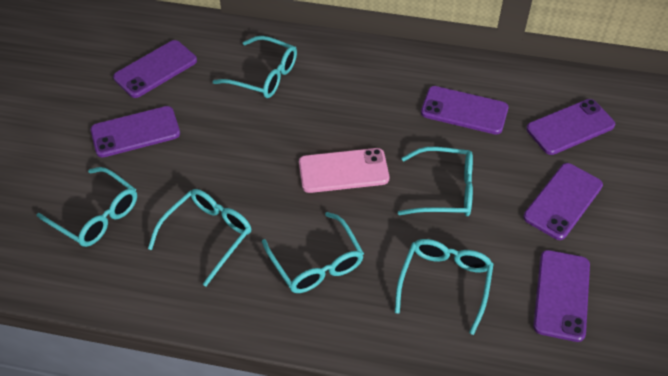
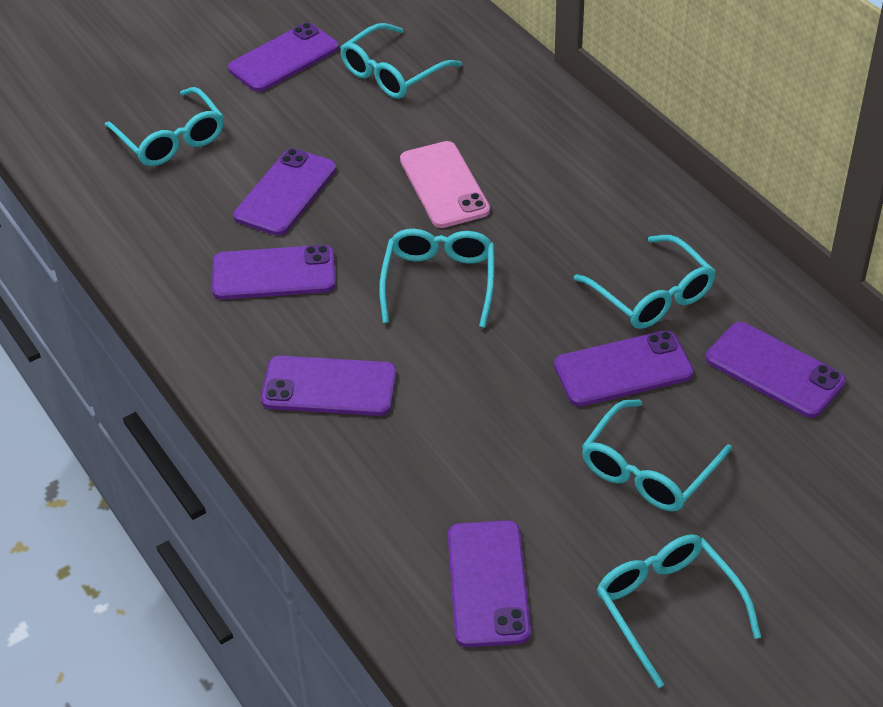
purple phone: 6 -> 7

